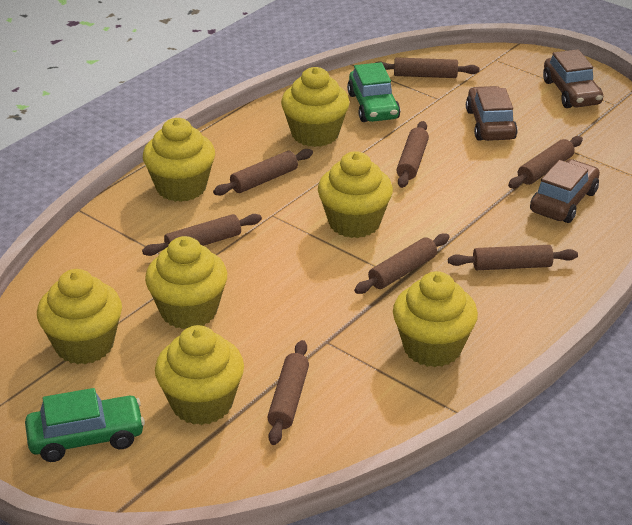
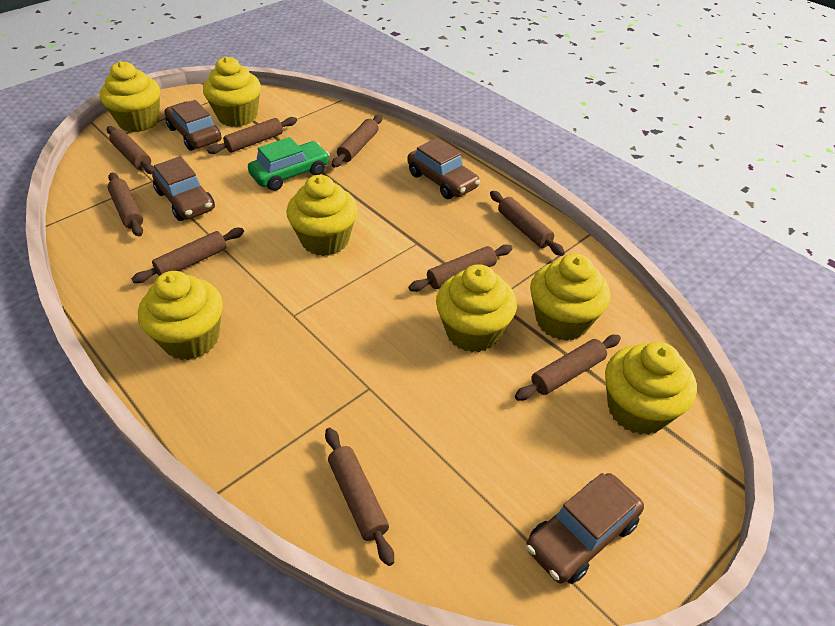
brown car: 3 -> 4
brown rolling pin: 8 -> 9
green car: 2 -> 1

